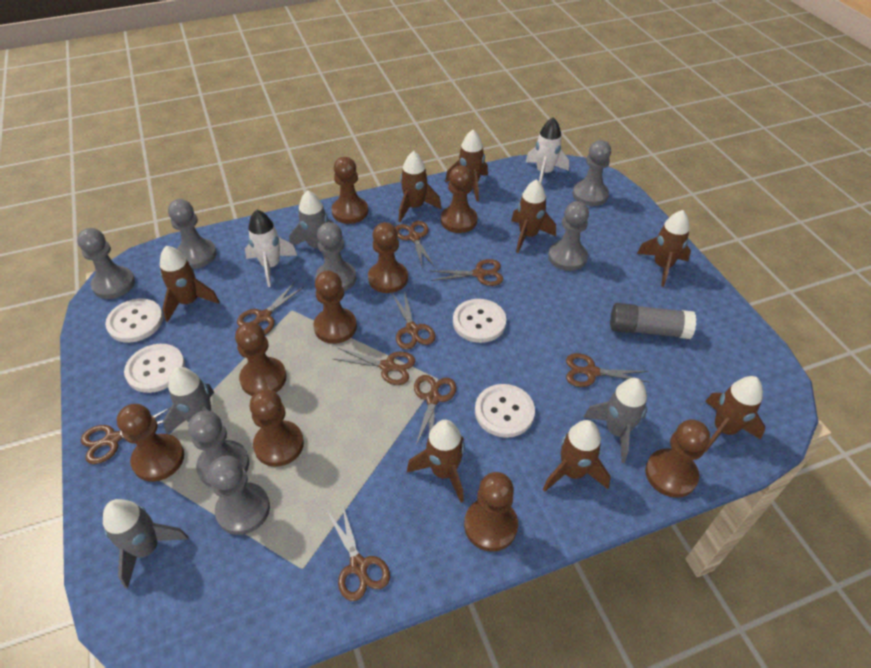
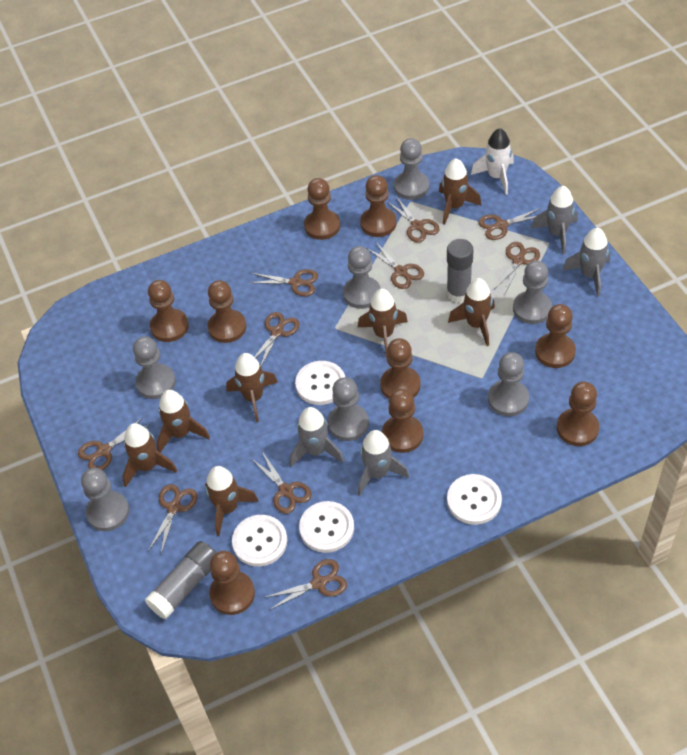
brown rocket: 8 -> 7
brown scissors: 9 -> 10
grey glue stick: 1 -> 2
white rocket: 2 -> 1

